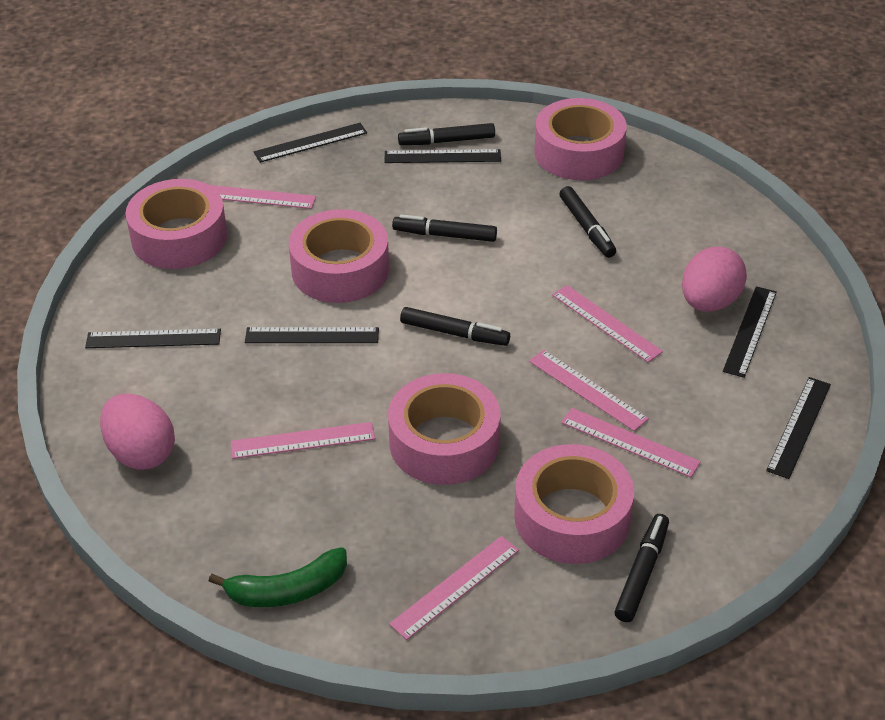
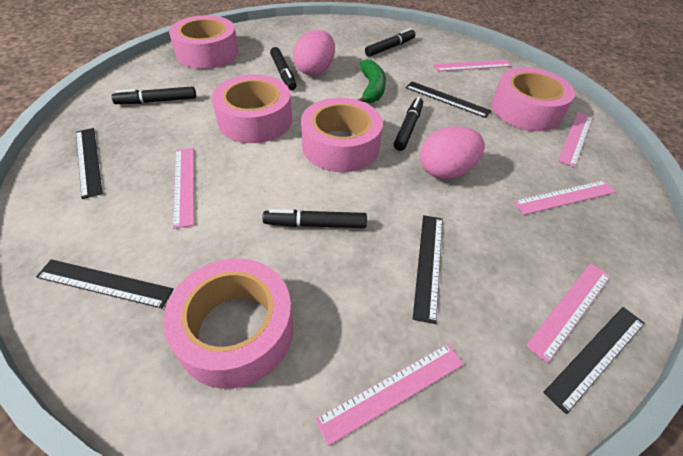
black ruler: 6 -> 5

